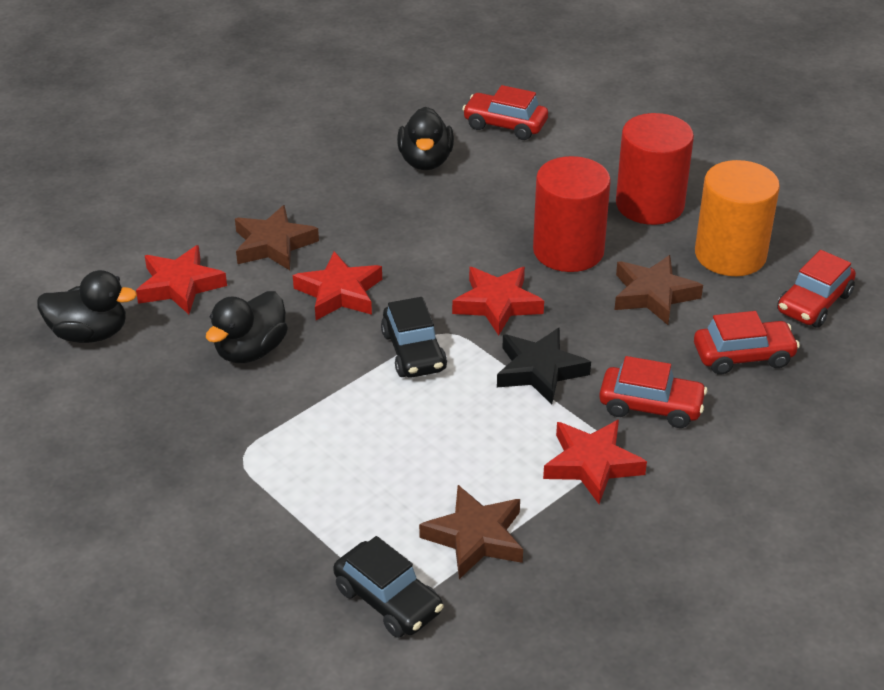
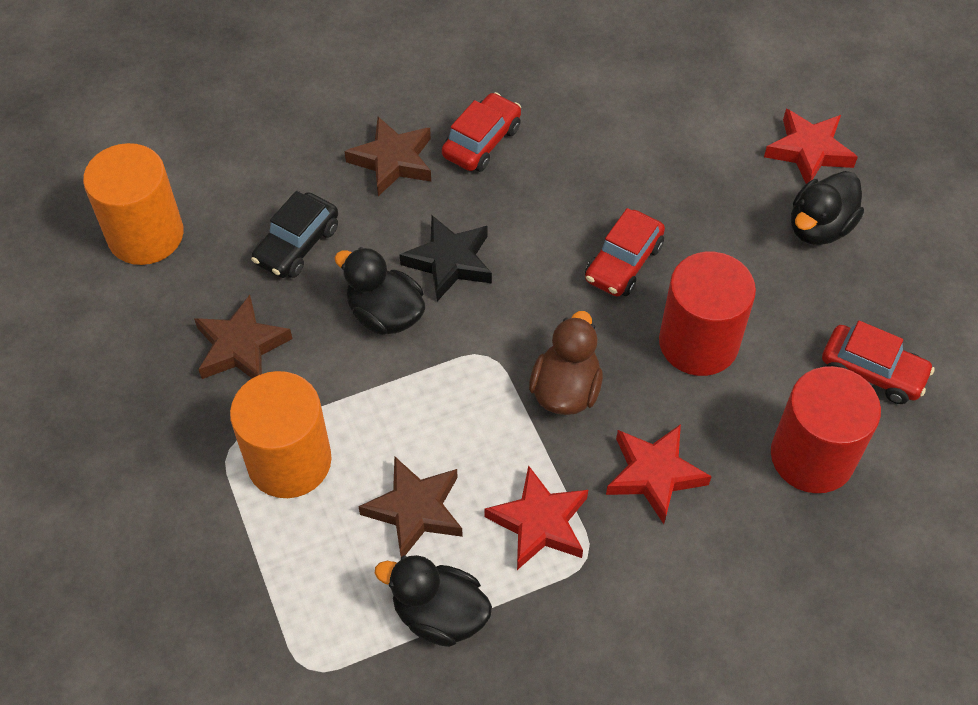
black car: 2 -> 1
brown duck: 0 -> 1
orange cylinder: 1 -> 2
red car: 4 -> 3
red star: 4 -> 3

